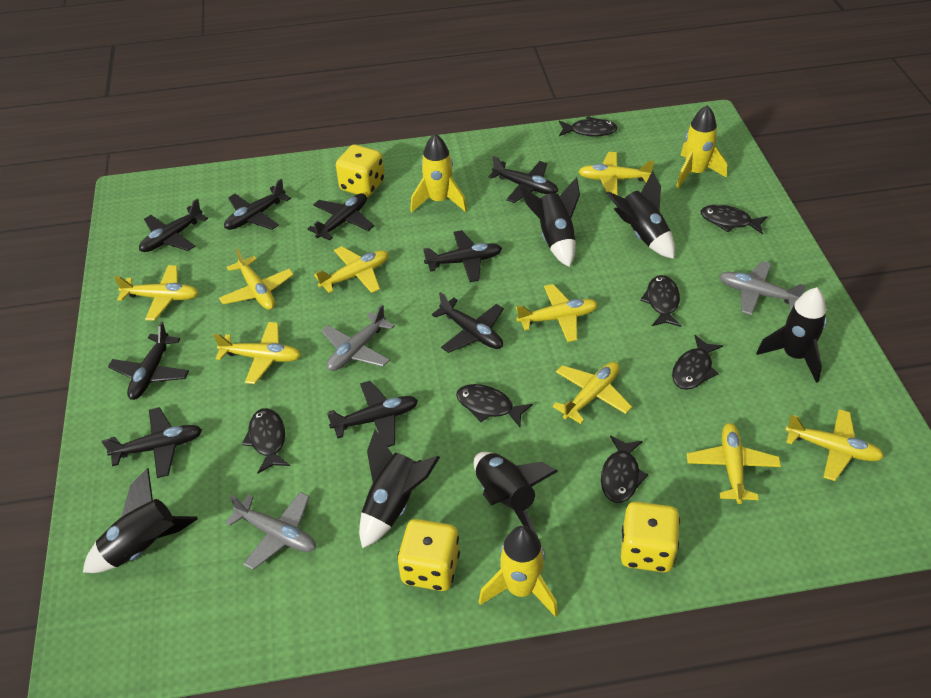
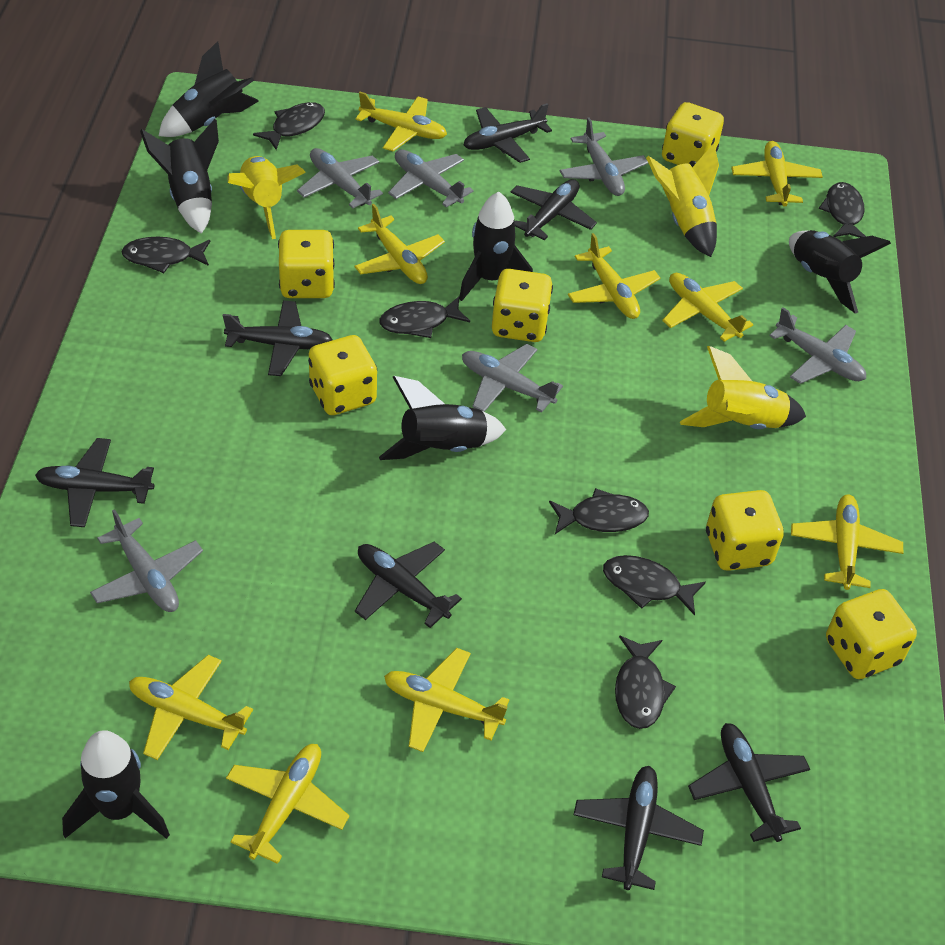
black plane: 9 -> 7
grey plane: 3 -> 6
yellow dice: 3 -> 6

